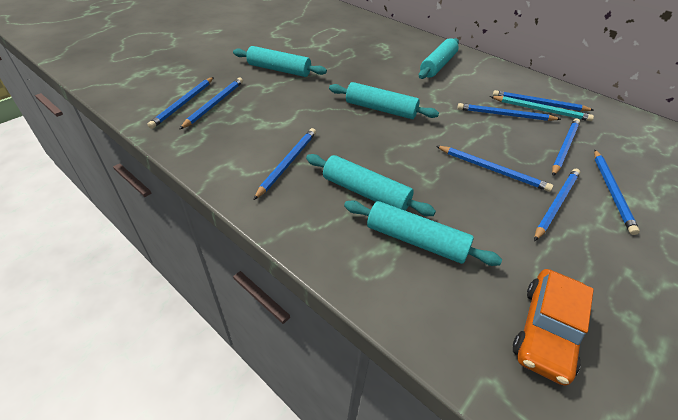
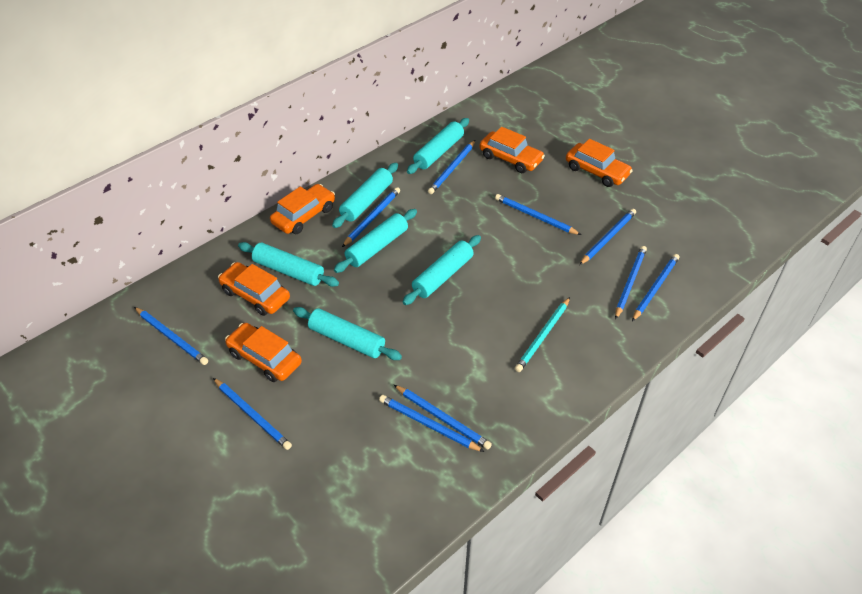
blue pencil: 9 -> 10
orange car: 1 -> 5
turquoise rolling pin: 5 -> 6

